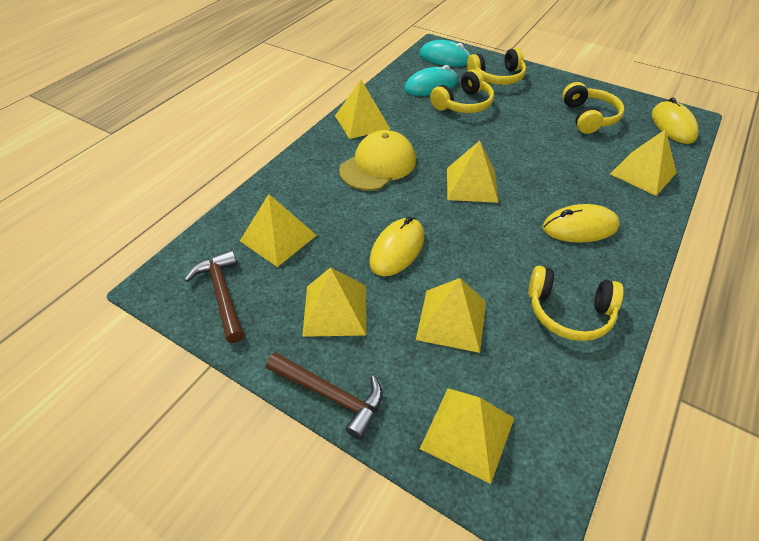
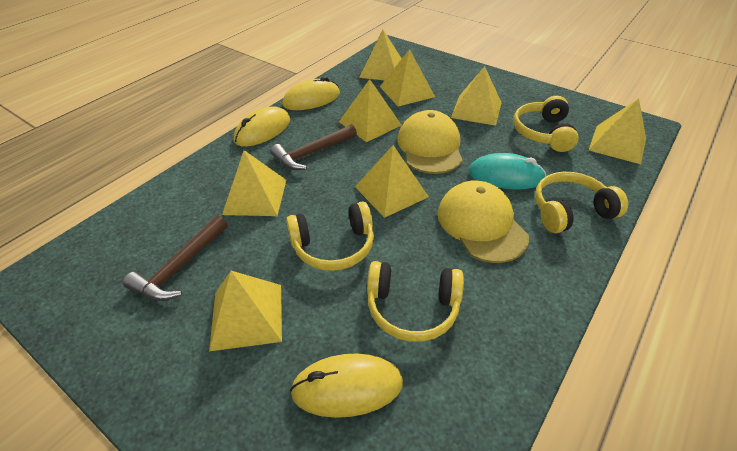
turquoise mouse: 2 -> 1
yellow cap: 1 -> 2
yellow pyramid: 7 -> 8

